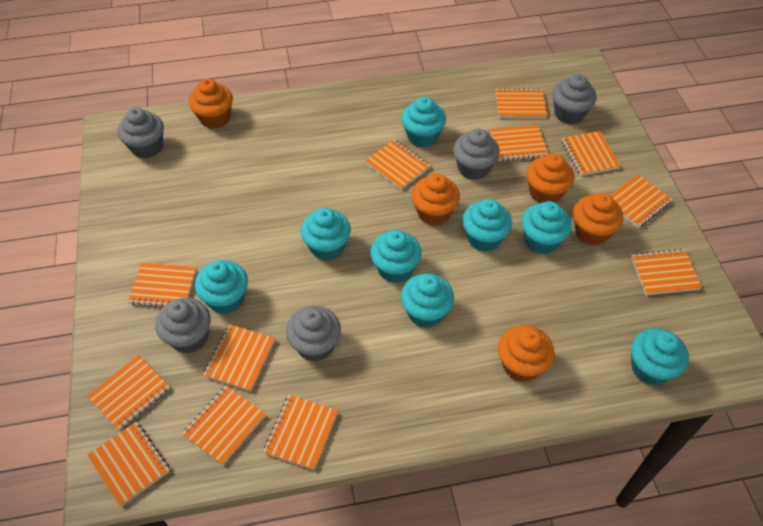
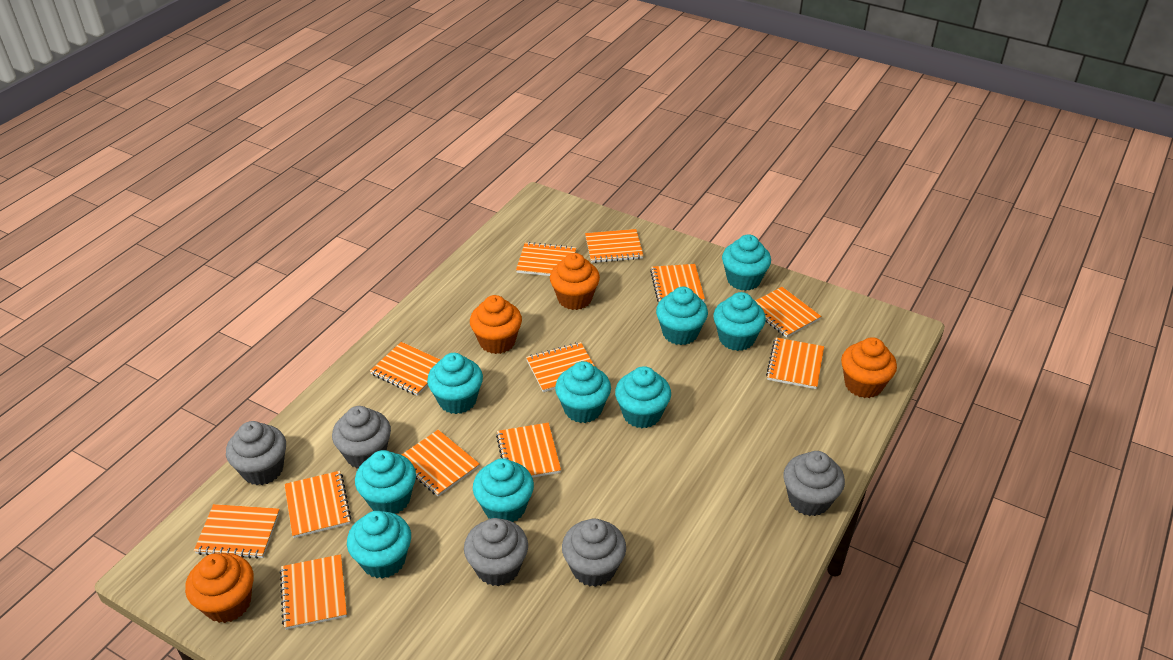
orange cupcake: 5 -> 4
turquoise cupcake: 8 -> 9

